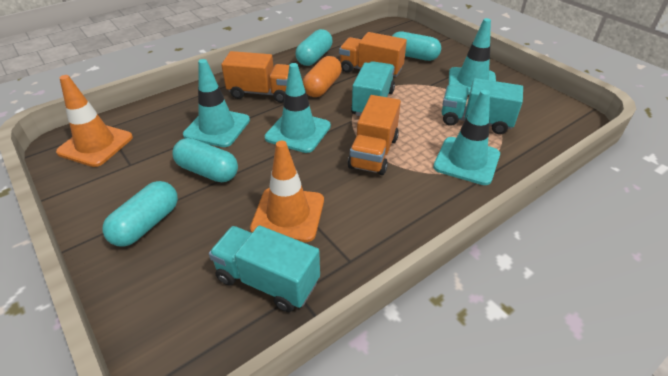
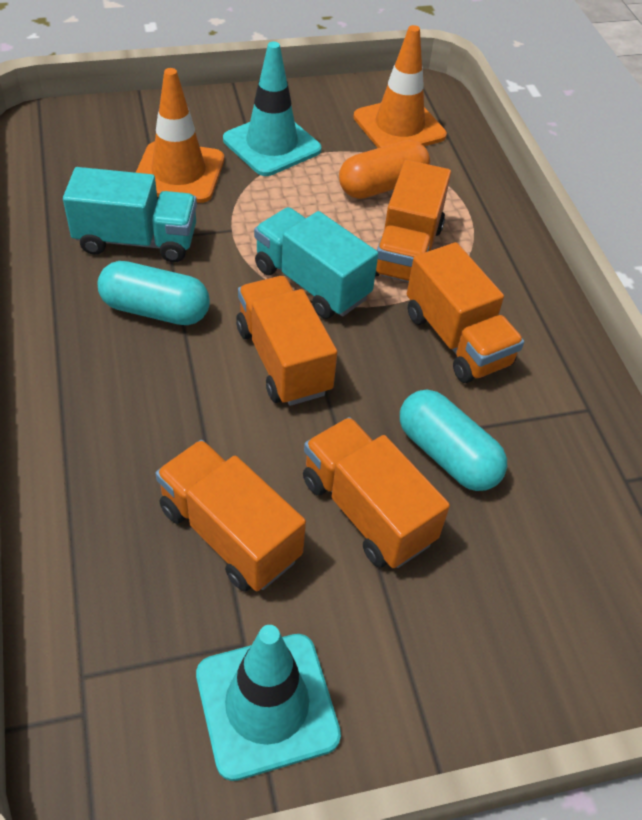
orange truck: 3 -> 5
turquoise capsule: 4 -> 2
turquoise traffic cone: 4 -> 2
turquoise truck: 3 -> 2

